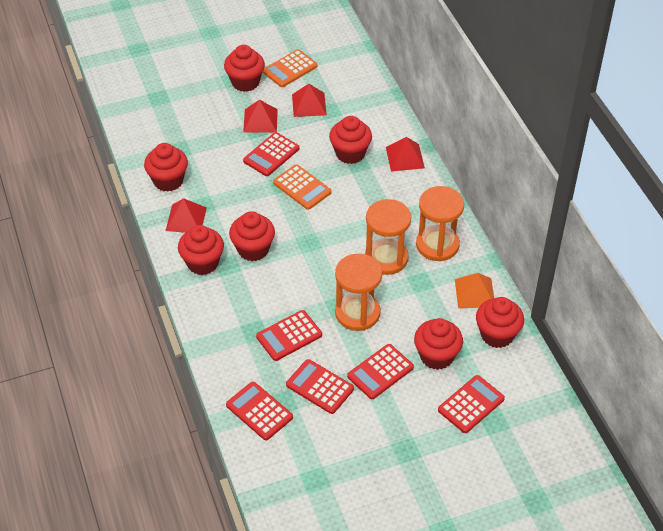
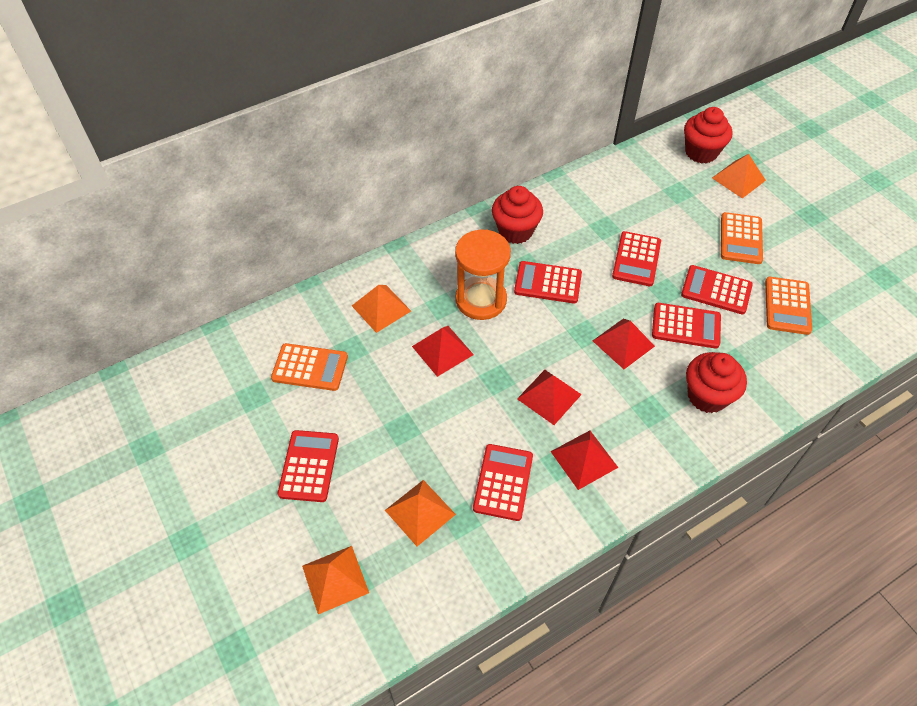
orange calculator: 2 -> 3
orange hourglass: 3 -> 1
orange pyramid: 1 -> 4
red cupcake: 7 -> 3

